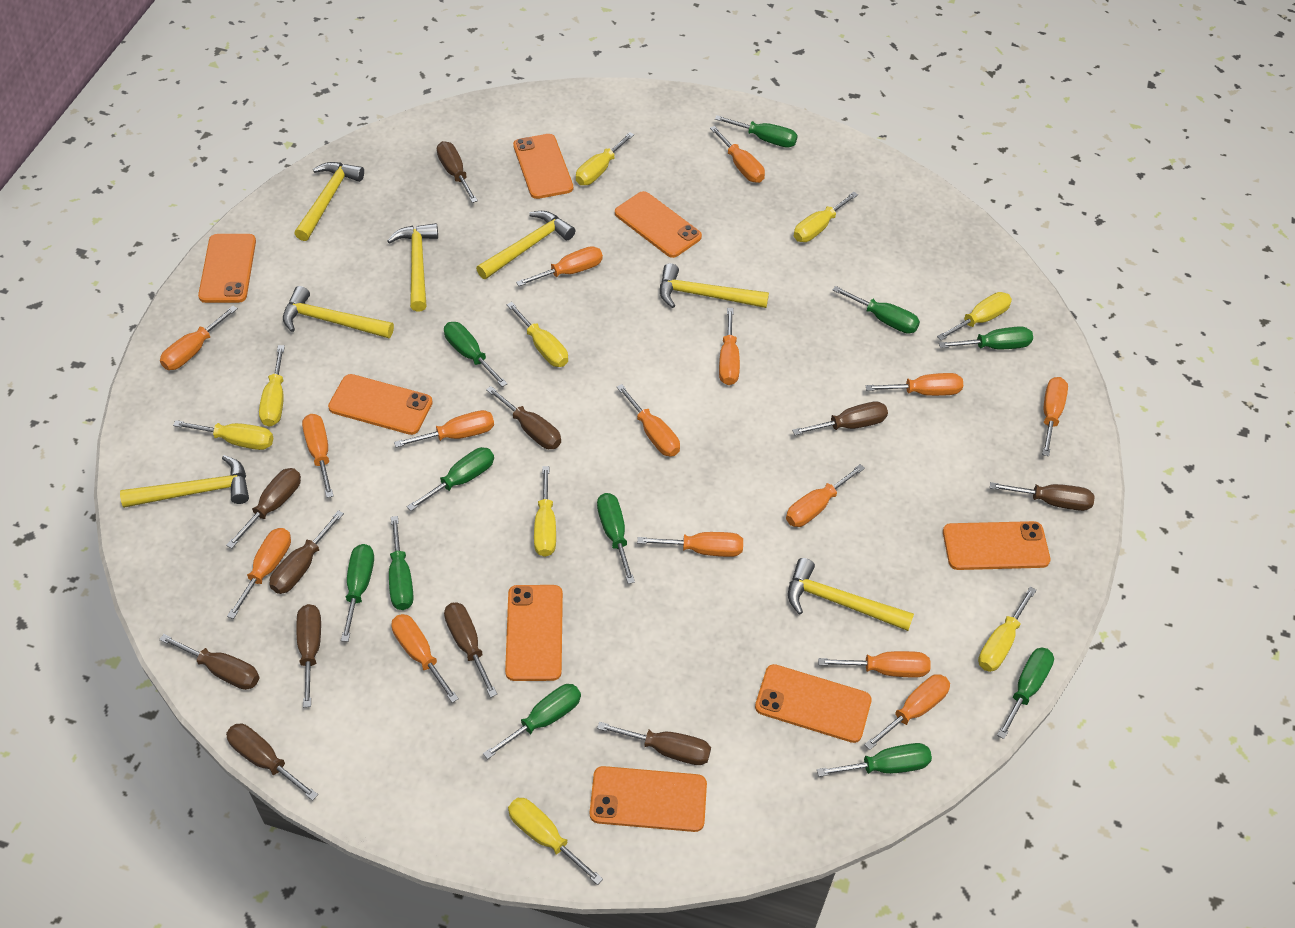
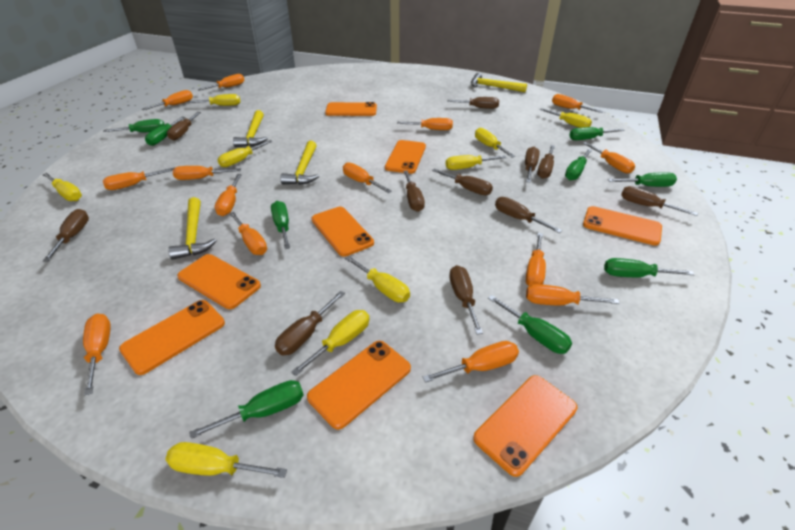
green screwdriver: 11 -> 9
orange screwdriver: 15 -> 14
yellow hammer: 7 -> 4

